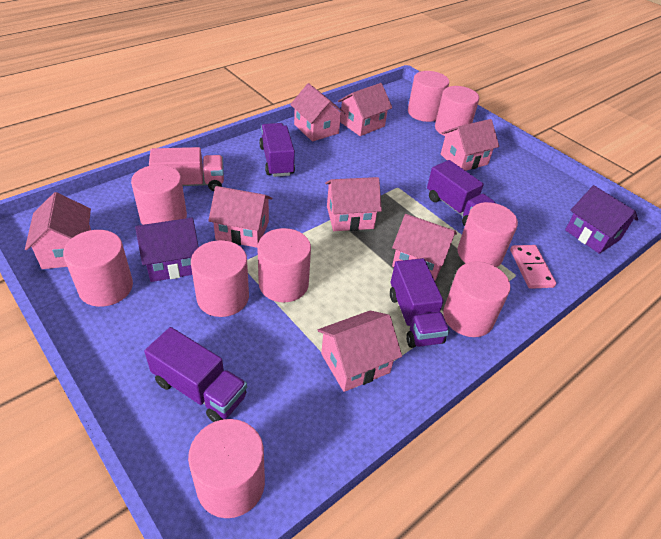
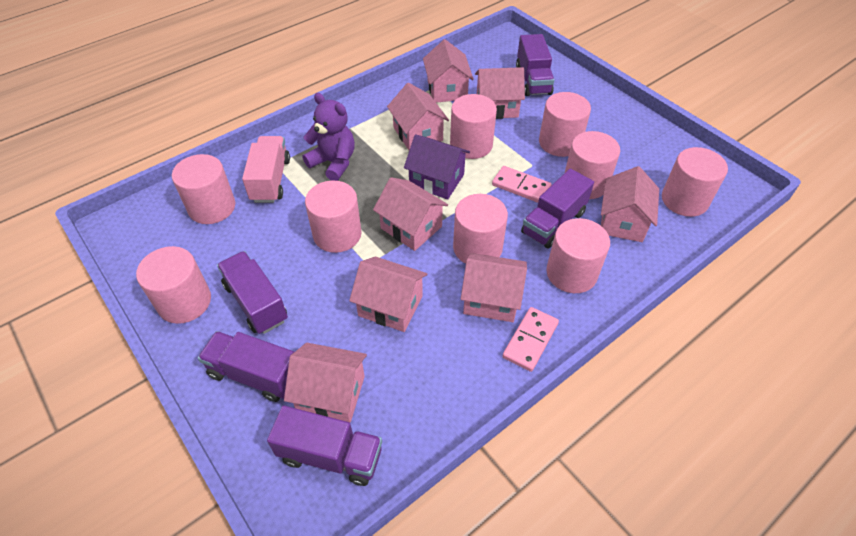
pink domino: 1 -> 2
purple house: 2 -> 1
purple teddy bear: 0 -> 1
purple truck: 4 -> 5

